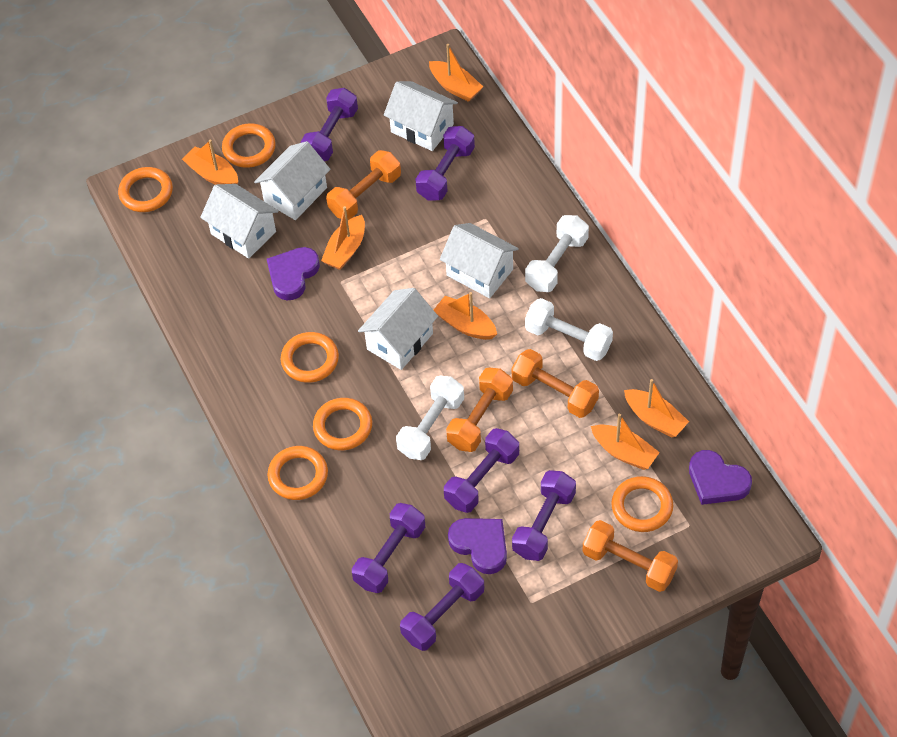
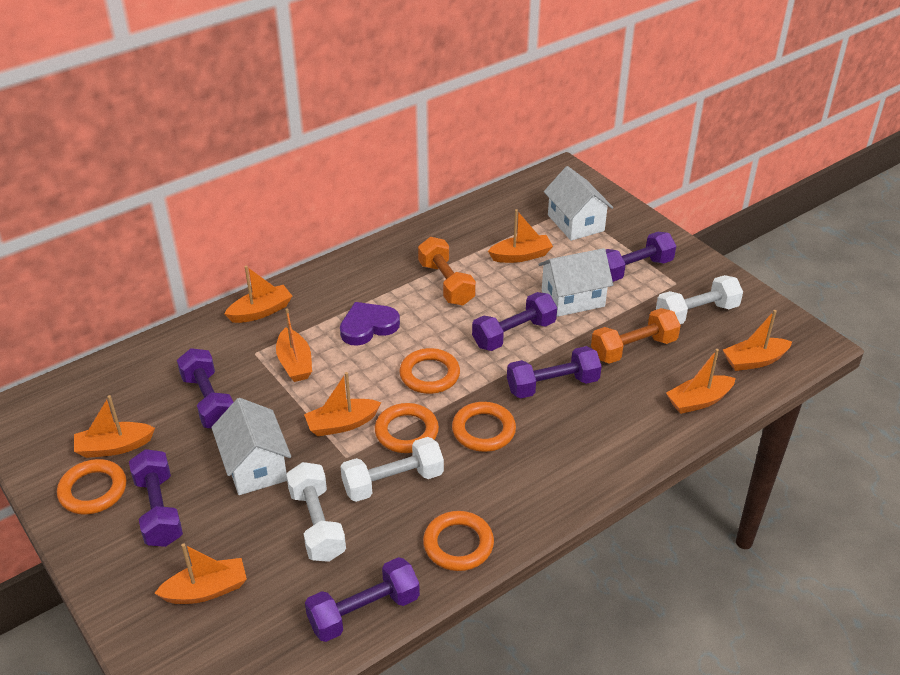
orange boat: 6 -> 8
orange dumbbell: 4 -> 2
orange ring: 6 -> 5
purple heart: 3 -> 1
white house: 5 -> 3

